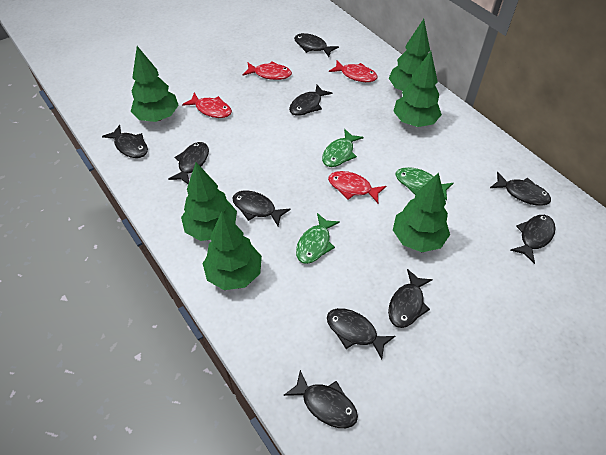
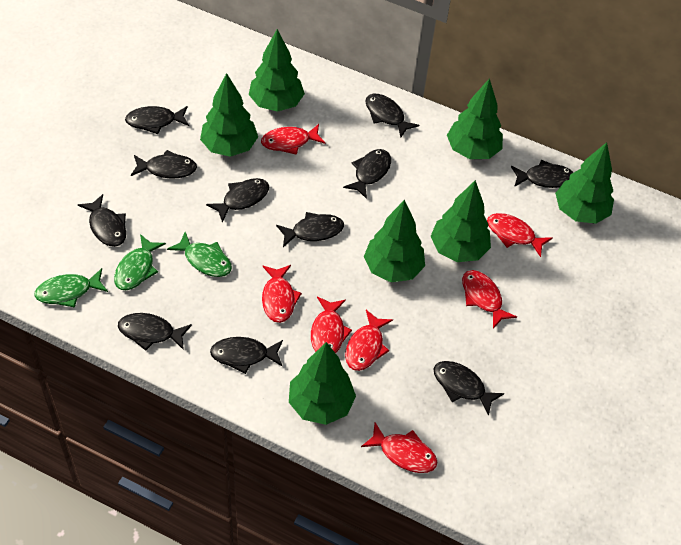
black fish: 10 -> 11
green tree: 6 -> 7
red fish: 4 -> 7

